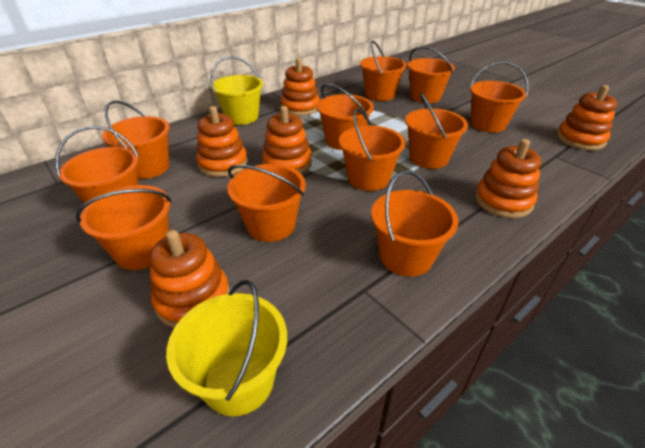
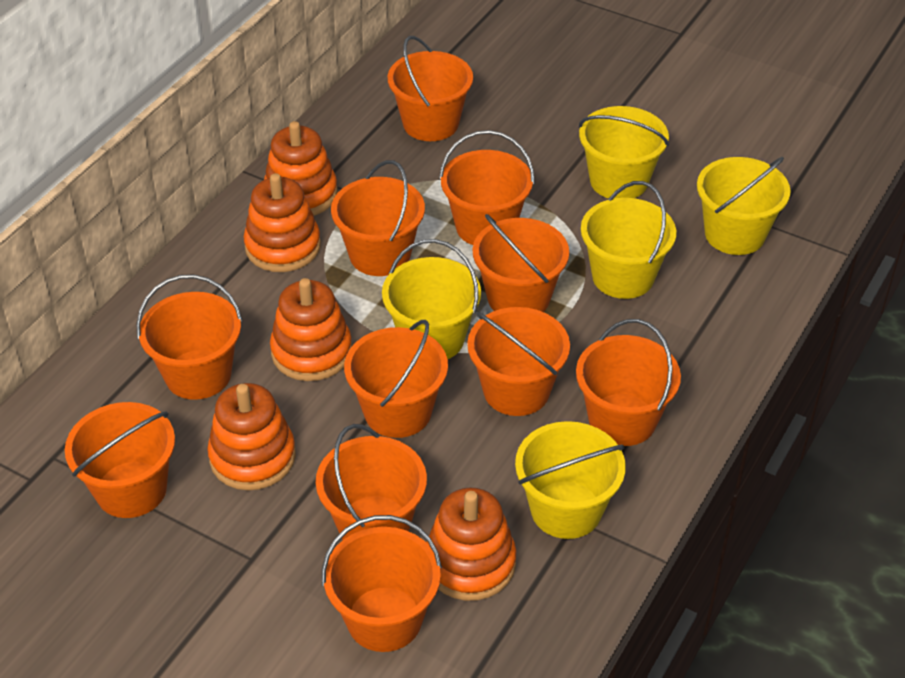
orange stacking toy: 6 -> 5
yellow bucket: 2 -> 5

